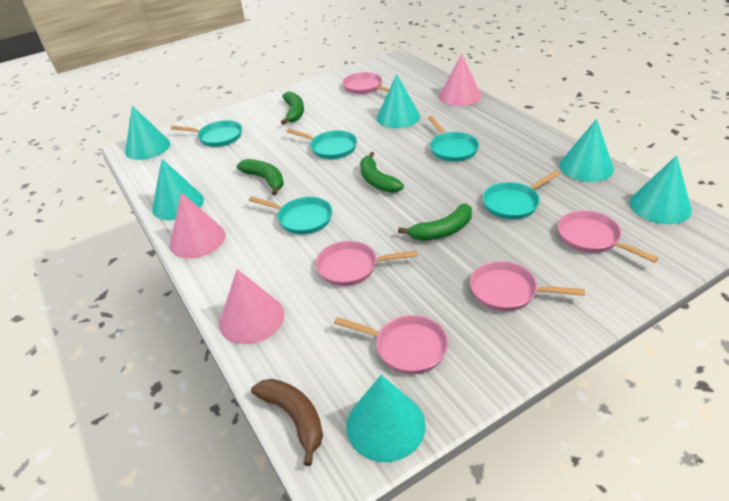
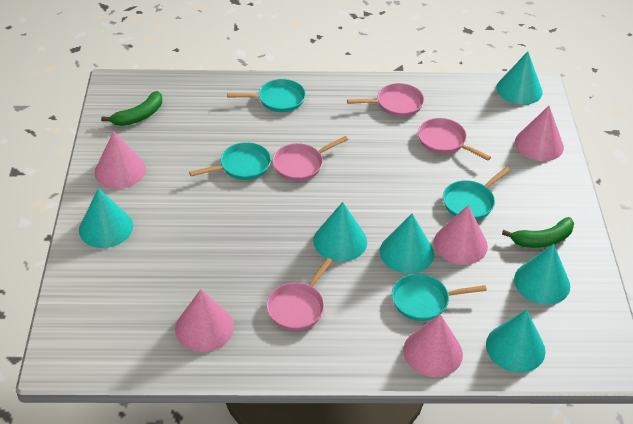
brown banana: 1 -> 0
green banana: 4 -> 2
pink cone: 3 -> 5
pink pan: 5 -> 4
turquoise pan: 5 -> 4

